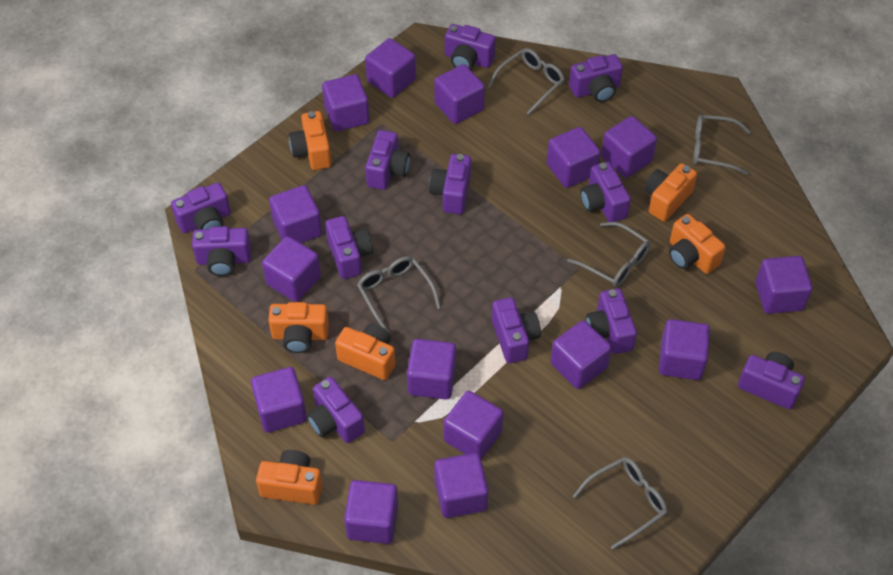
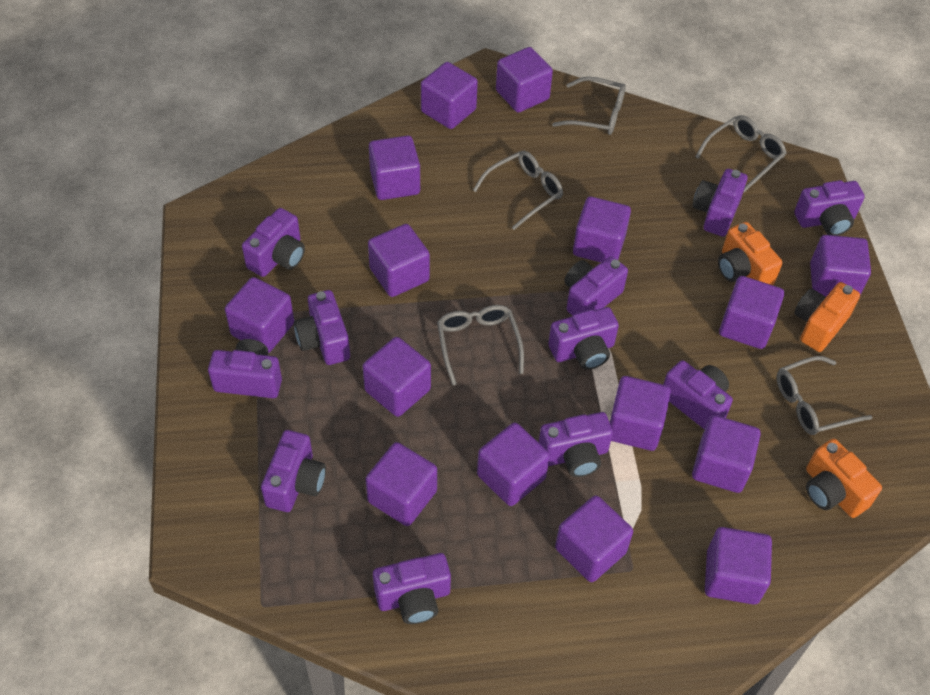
orange camera: 6 -> 3
purple camera: 12 -> 11

